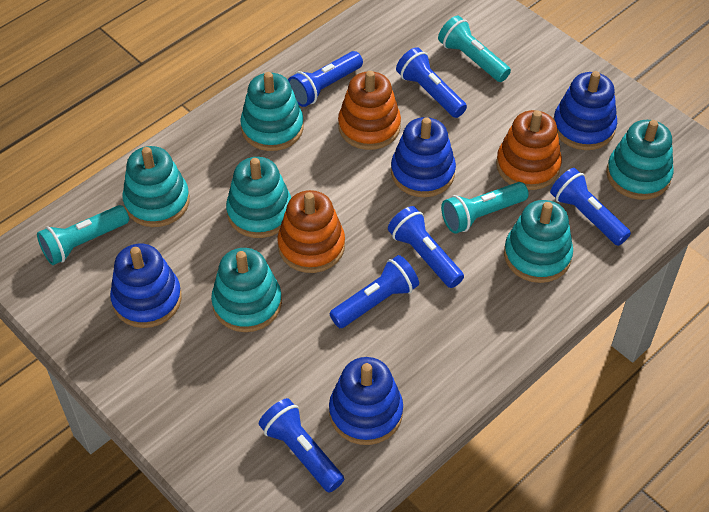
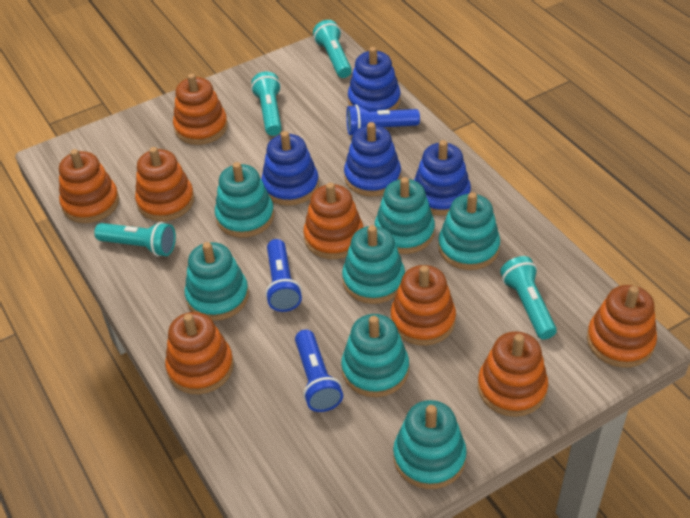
blue flashlight: 6 -> 3
orange stacking toy: 3 -> 8
turquoise flashlight: 3 -> 4
turquoise stacking toy: 6 -> 7

